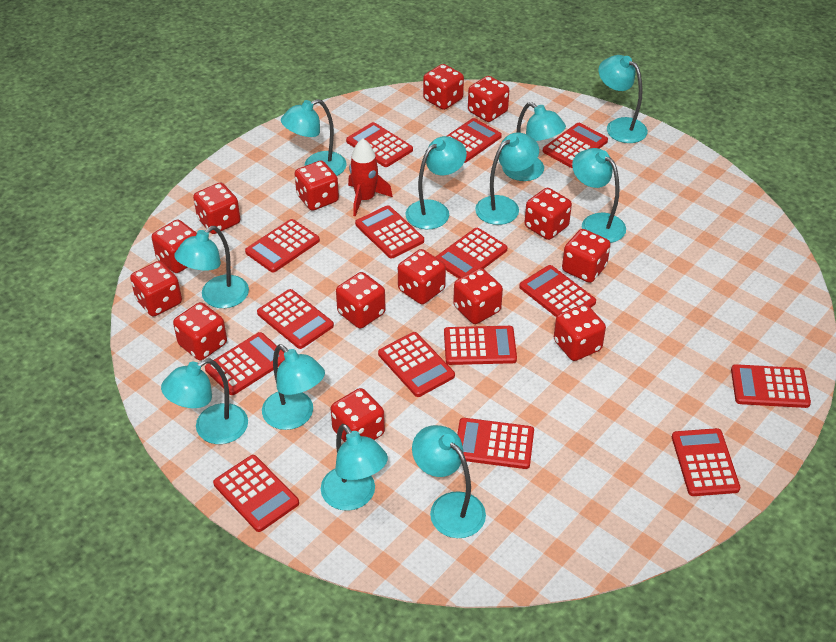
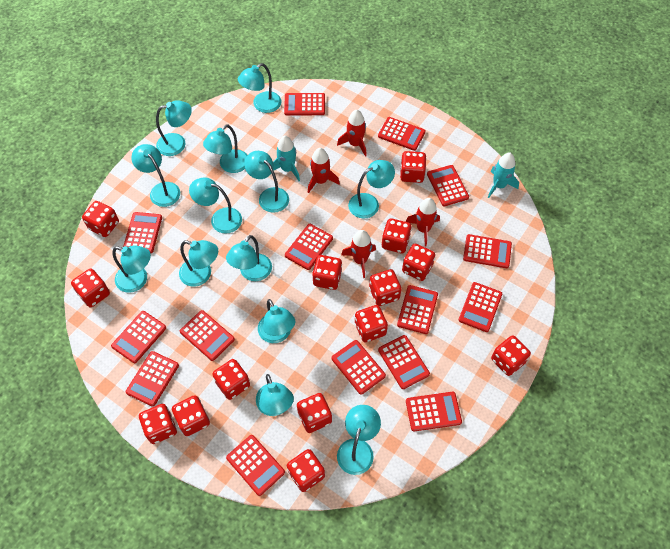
red rocket: 1 -> 4
turquoise lamp: 11 -> 13
turquoise rocket: 0 -> 2

